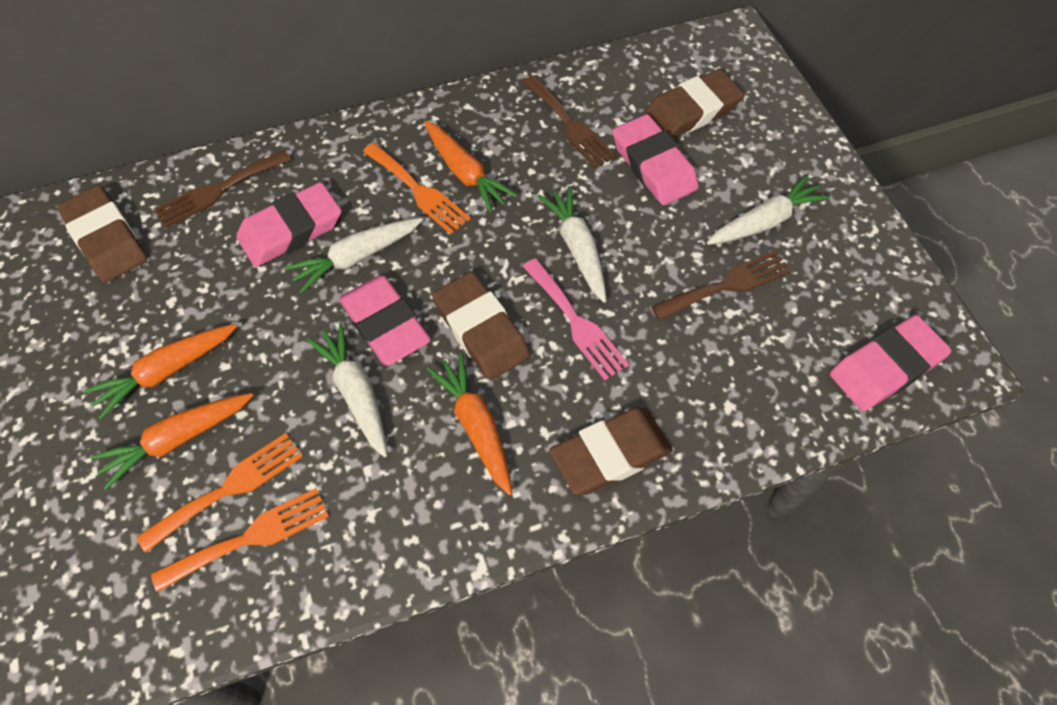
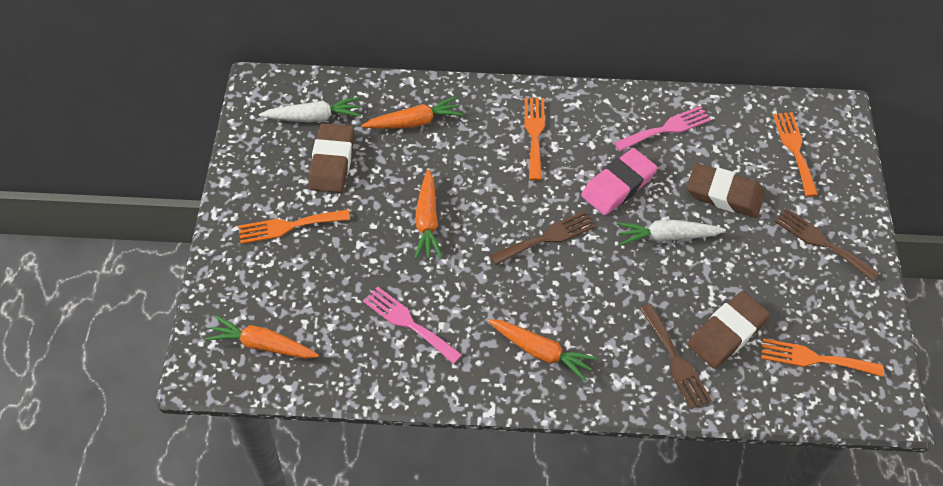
brown eraser: 4 -> 3
orange fork: 3 -> 4
pink eraser: 4 -> 1
pink fork: 1 -> 2
white carrot: 4 -> 2

